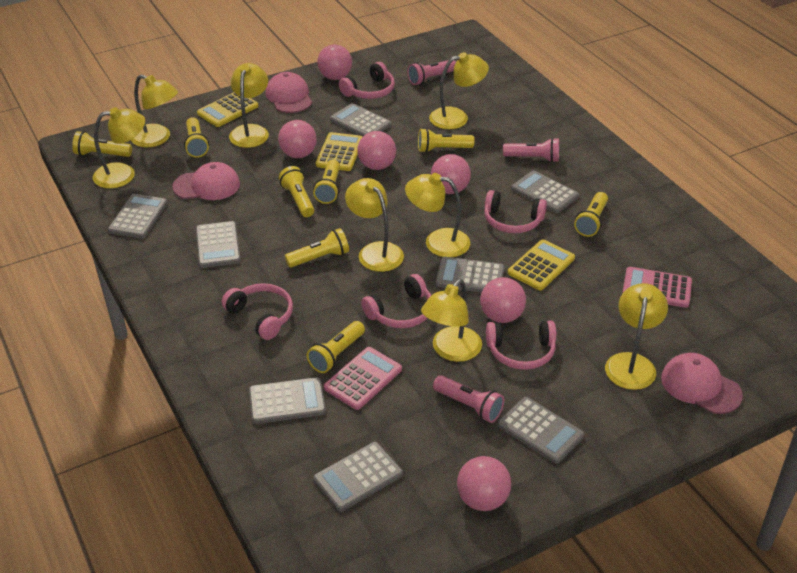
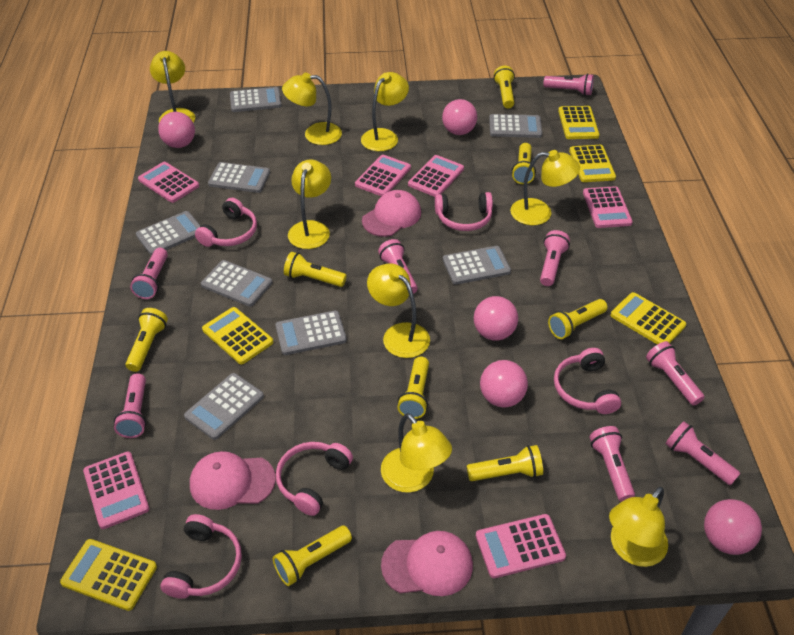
pink ball: 6 -> 5
pink calculator: 2 -> 6
pink flashlight: 3 -> 8
yellow calculator: 3 -> 5

